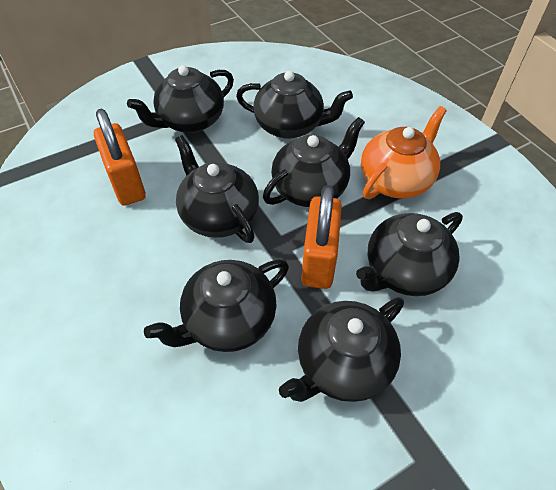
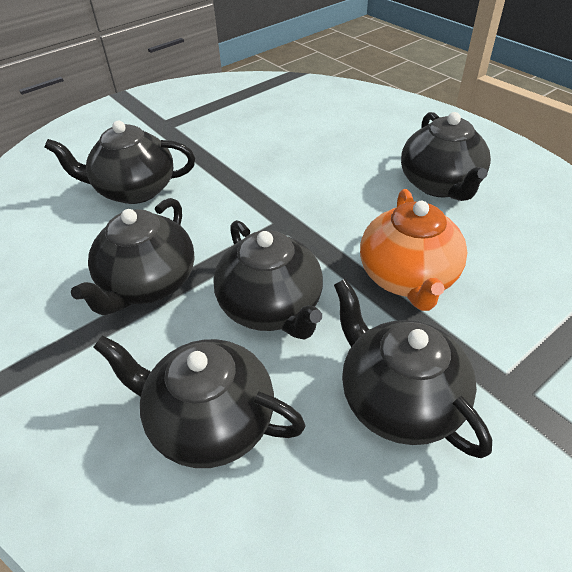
black teapot: 7 -> 6
orange padlock: 2 -> 0

